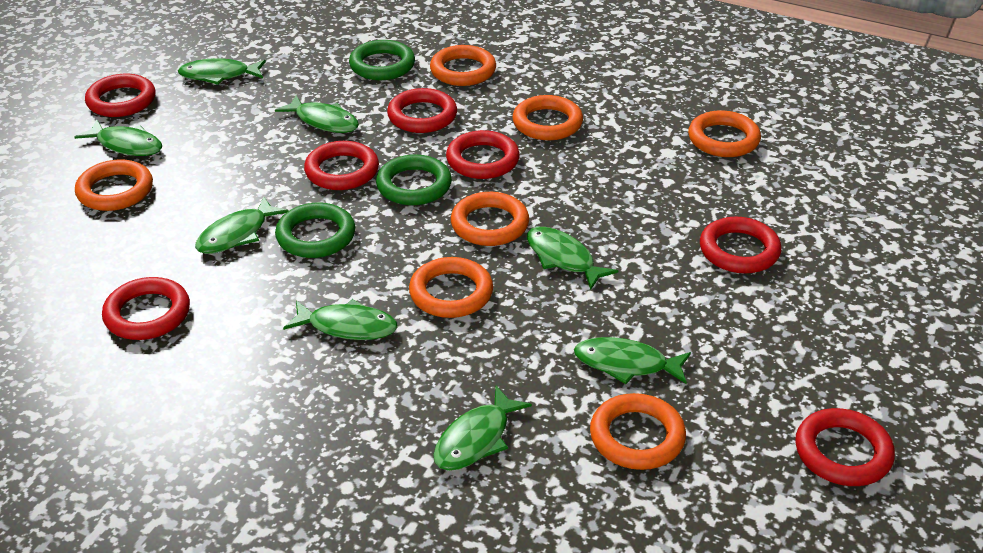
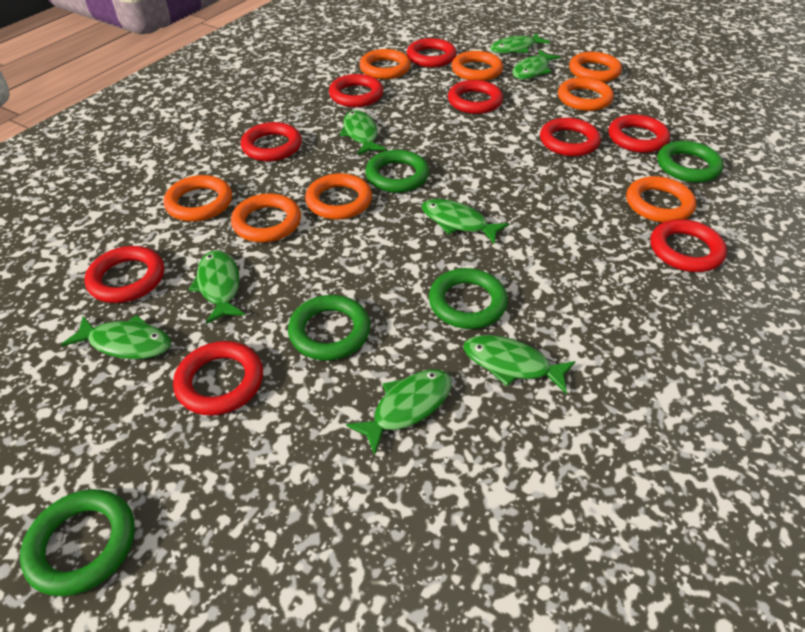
green ring: 3 -> 5
orange ring: 7 -> 8
red ring: 7 -> 9

